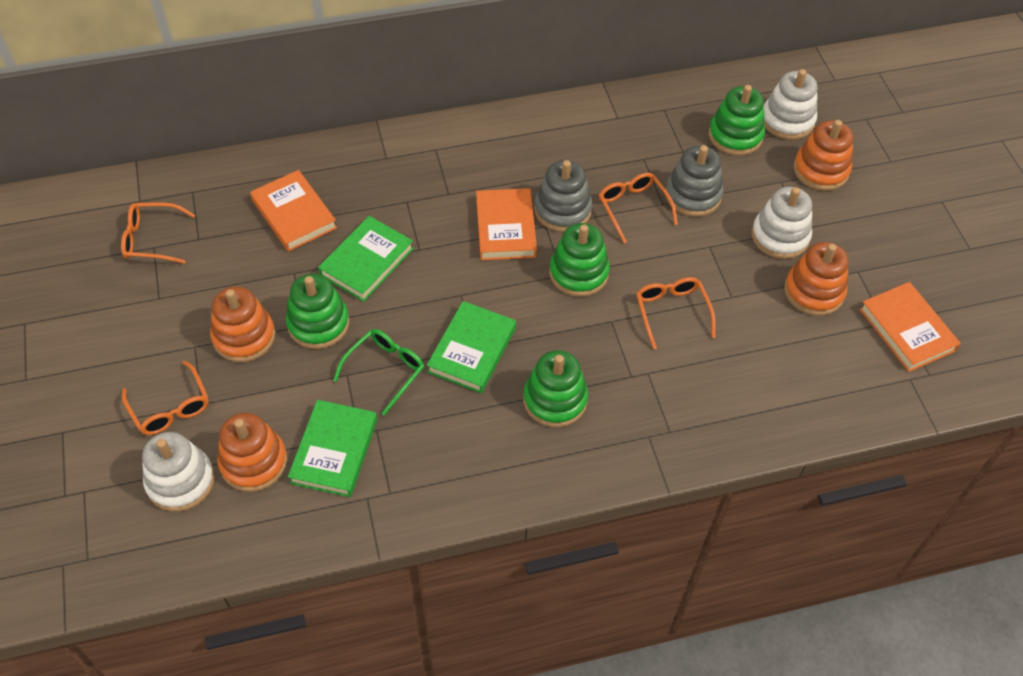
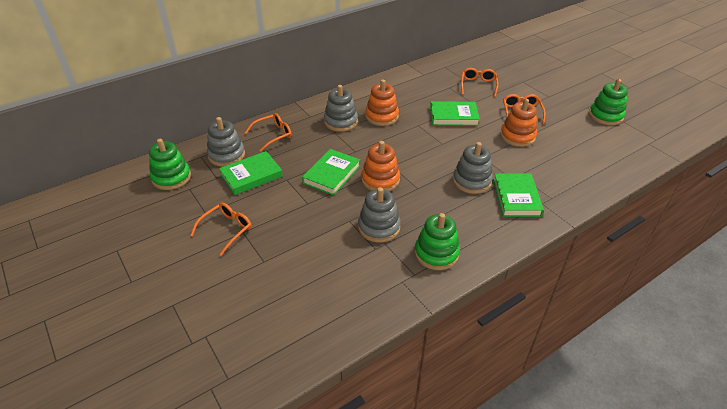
green book: 3 -> 4
green glasses: 1 -> 0
green stacking toy: 4 -> 3
grey stacking toy: 2 -> 4
orange book: 3 -> 0
orange stacking toy: 4 -> 3
white stacking toy: 3 -> 0

